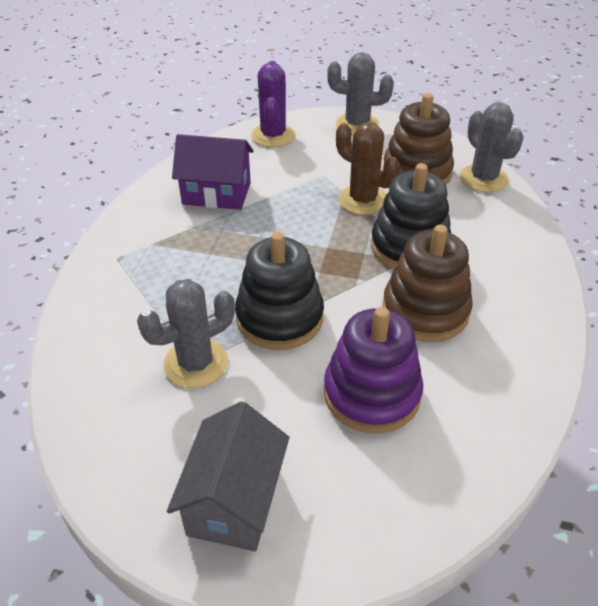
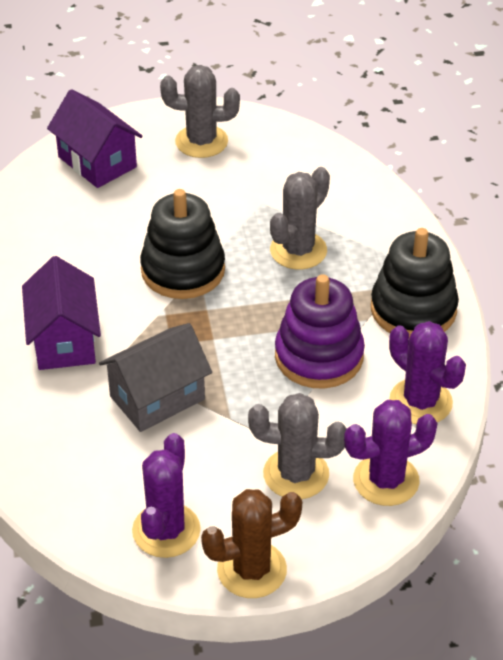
brown stacking toy: 2 -> 0
purple cactus: 1 -> 3
purple house: 1 -> 2

